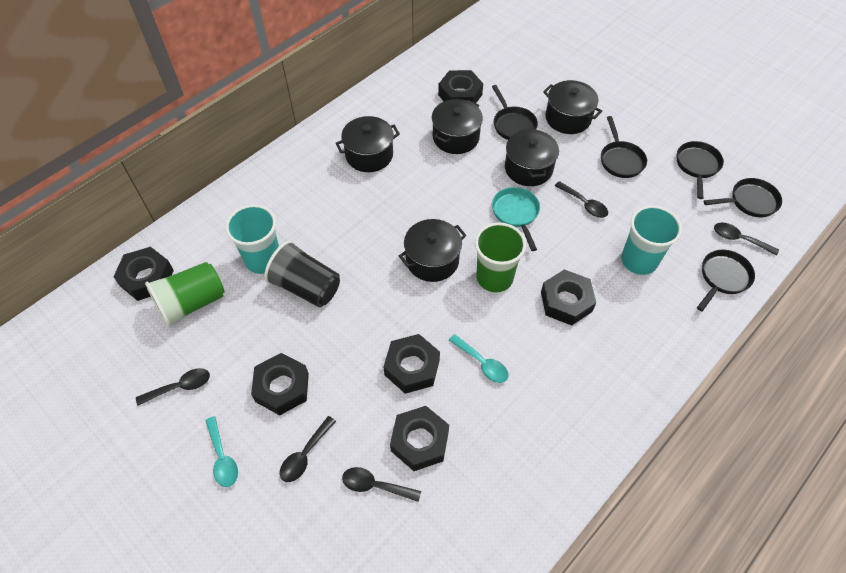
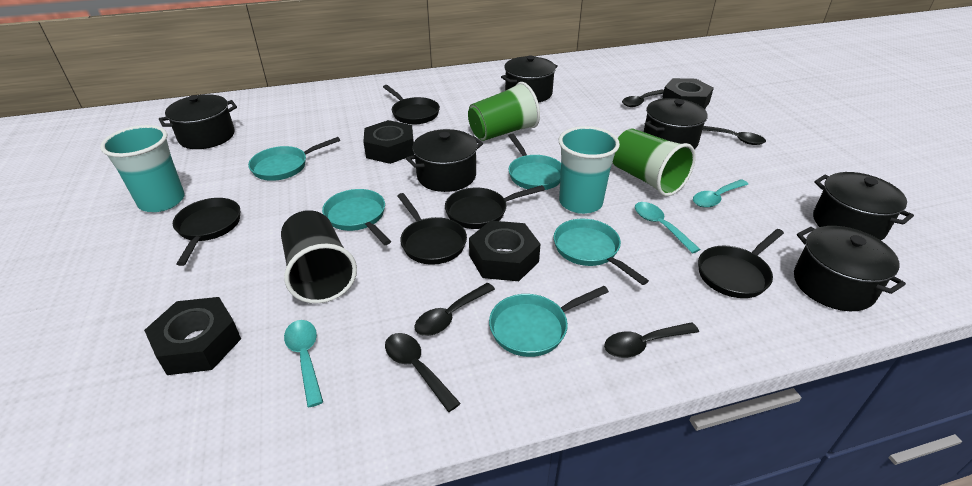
black nut: 6 -> 4
black pot: 5 -> 6
turquoise pan: 1 -> 5
turquoise spoon: 2 -> 3

